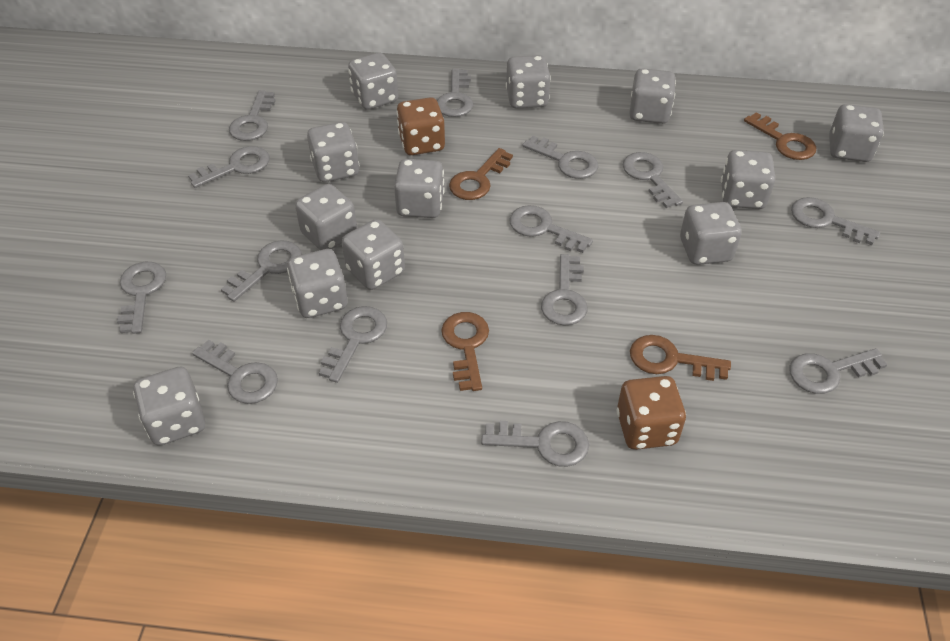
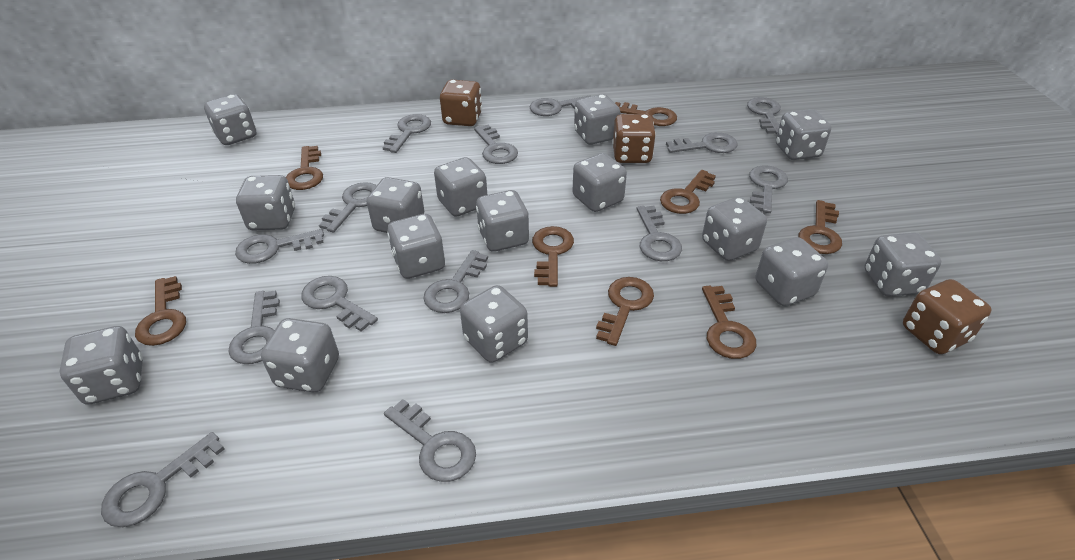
brown dice: 2 -> 3
brown key: 4 -> 8
grey dice: 12 -> 15

